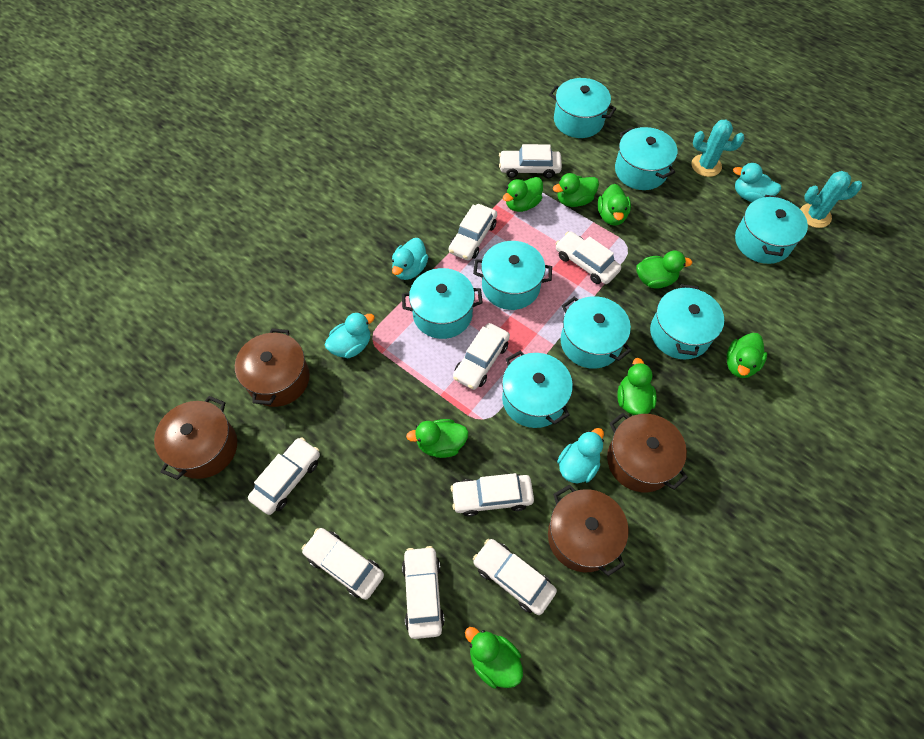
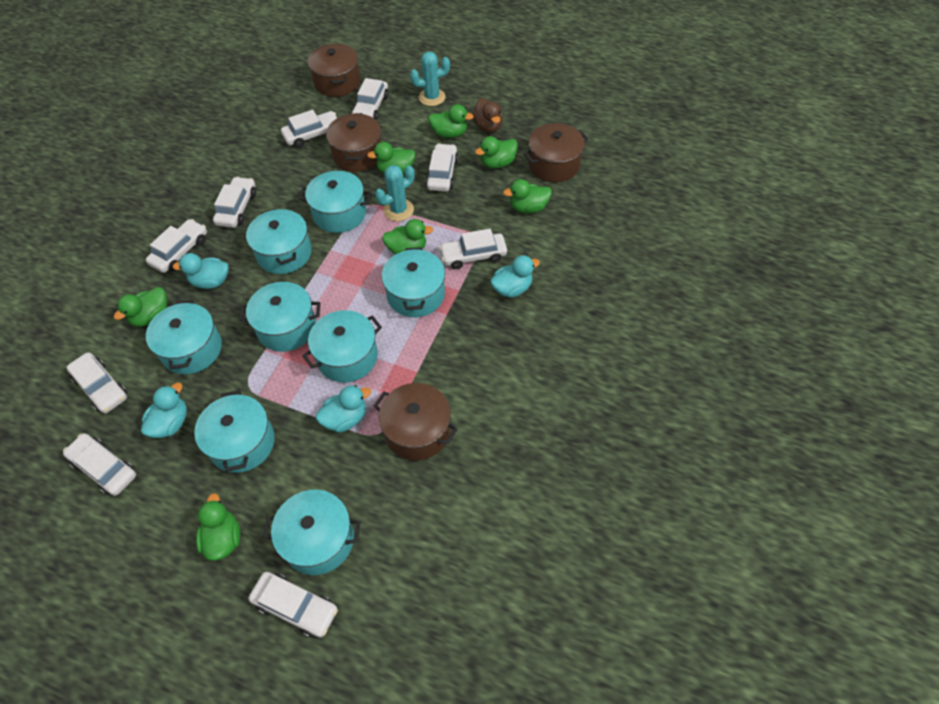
brown duck: 0 -> 1
green duck: 8 -> 7

